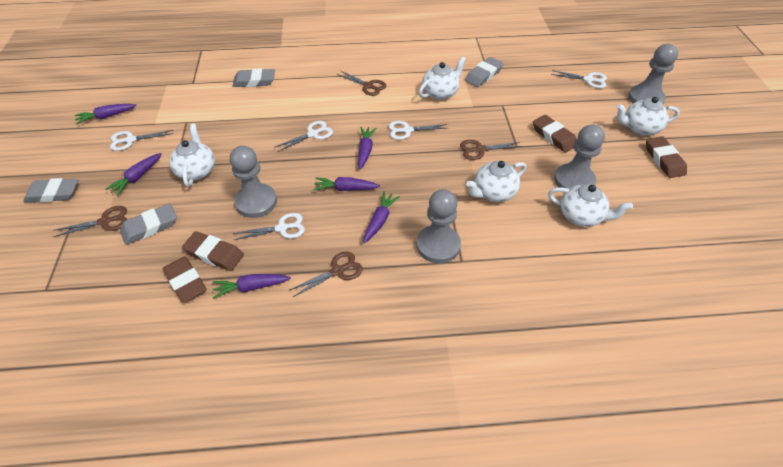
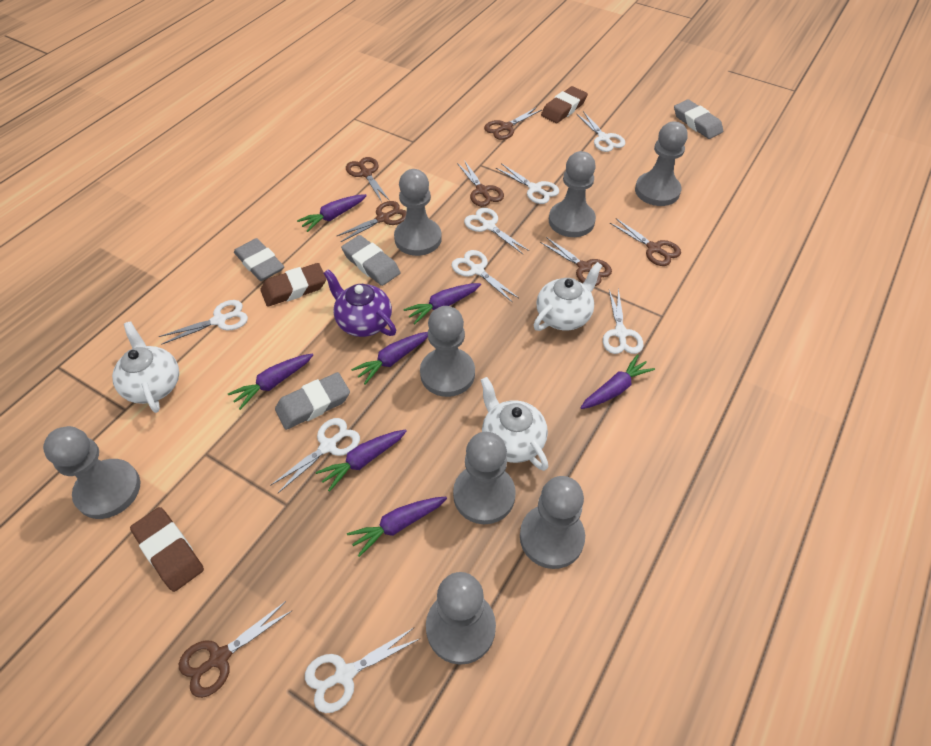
brown eraser: 4 -> 3
brown scissors: 4 -> 7
grey pawn: 4 -> 8
purple carrot: 6 -> 7
purple teapot: 0 -> 1
white scissors: 5 -> 8
white teapot: 5 -> 3

